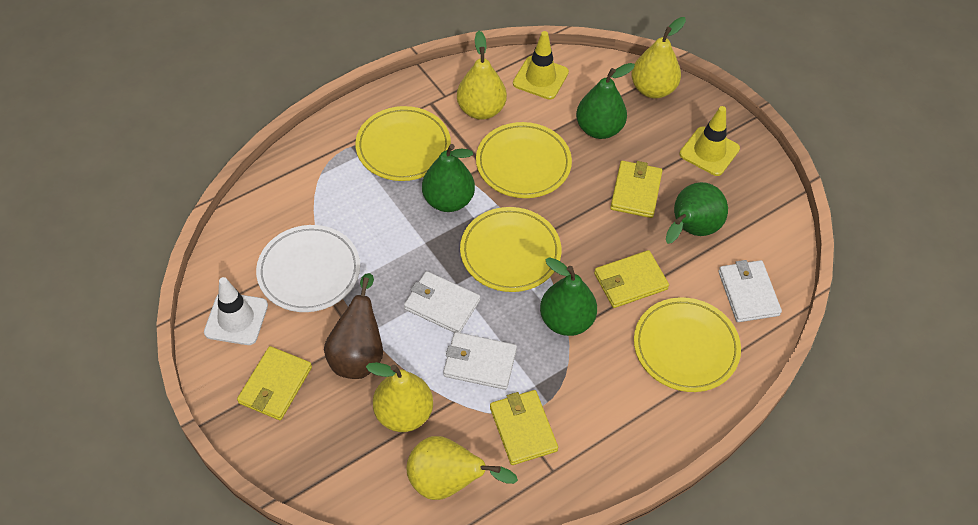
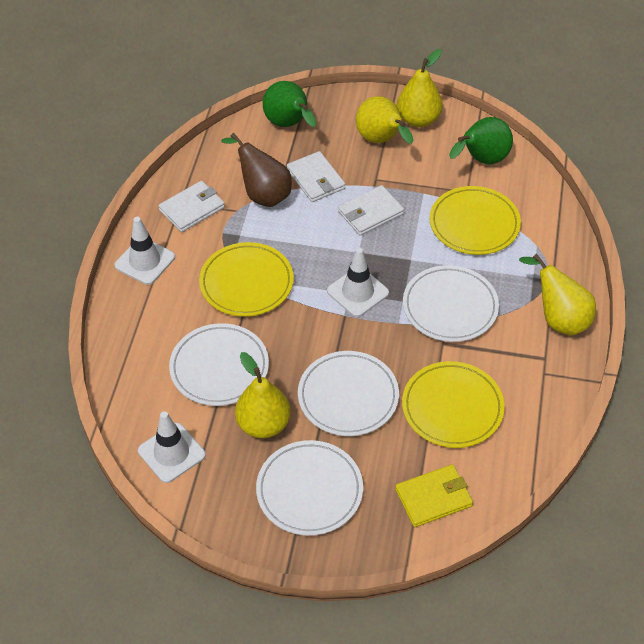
green pear: 4 -> 2
white plate: 1 -> 4
white traffic cone: 1 -> 3
yellow plate: 4 -> 3
yellow traffic cone: 2 -> 0
yellow wallet: 4 -> 1

